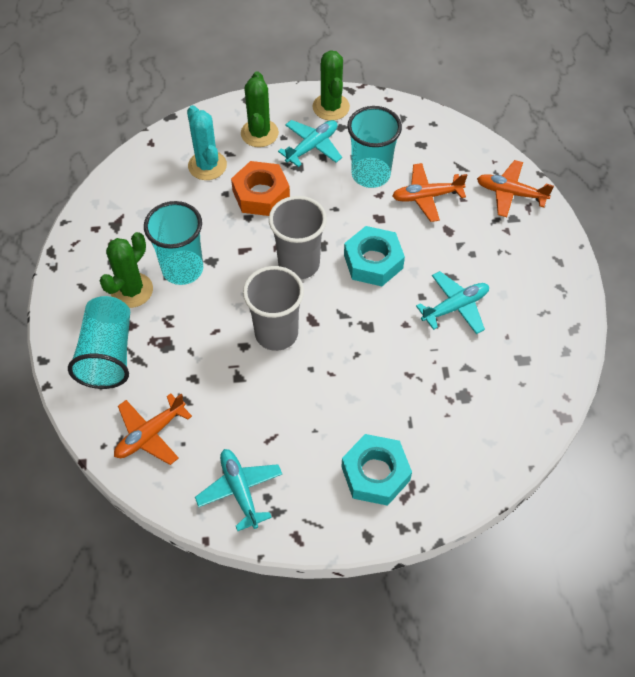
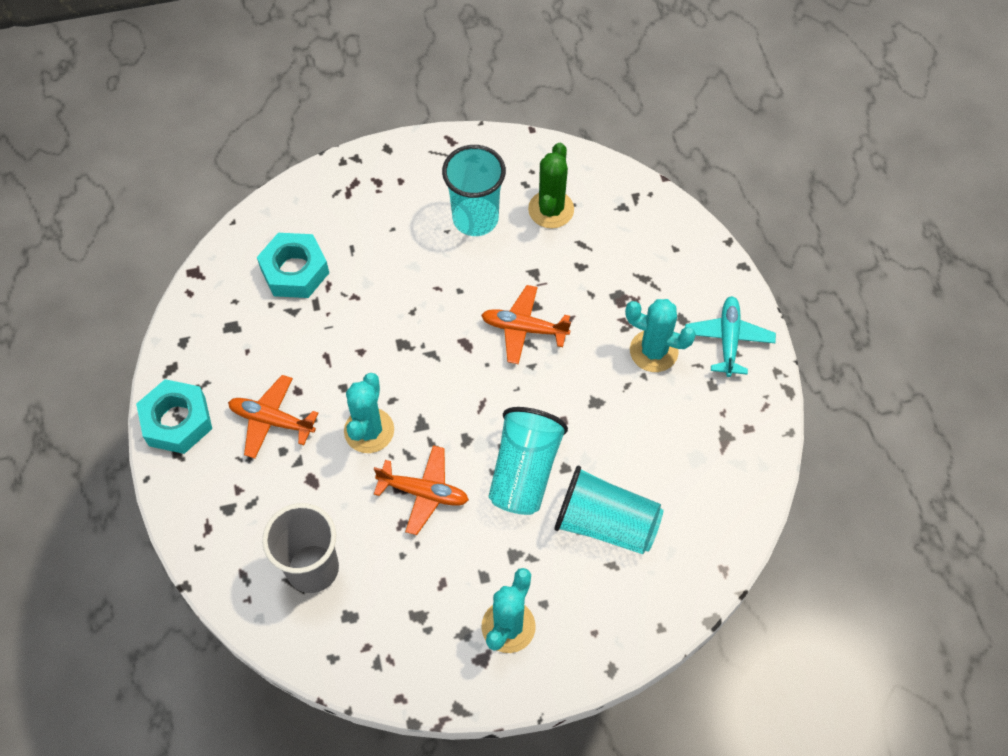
green cactus: 3 -> 1
grey cup: 2 -> 1
orange nut: 1 -> 0
turquoise cactus: 1 -> 3
turquoise plane: 3 -> 1

